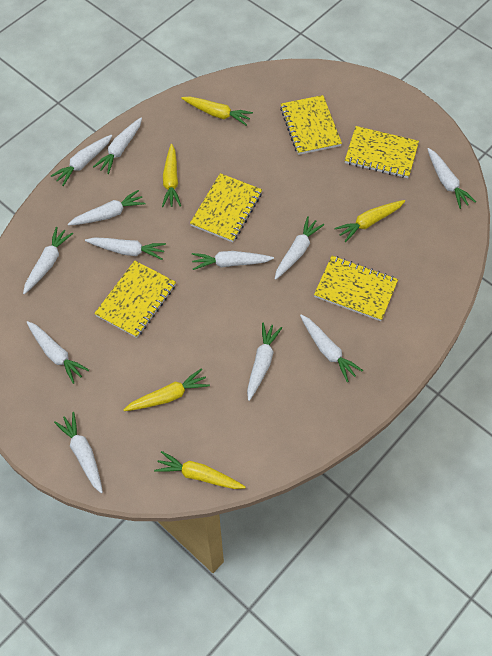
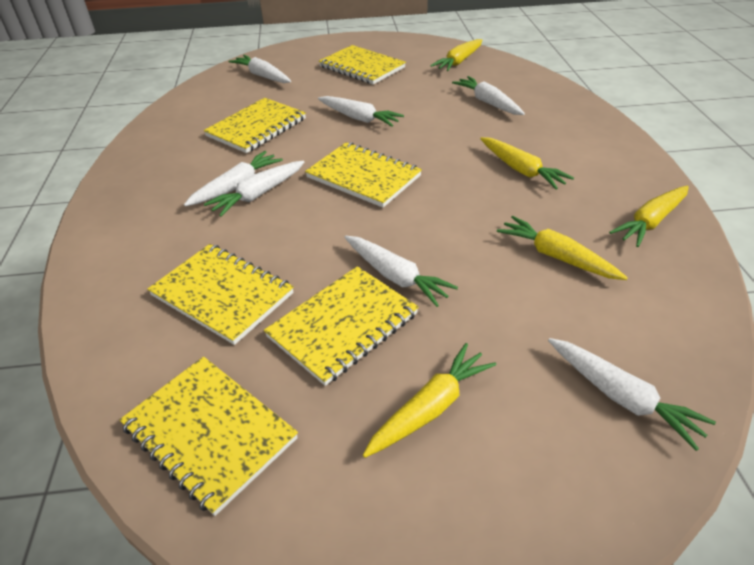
white carrot: 12 -> 7
yellow notebook: 5 -> 6

